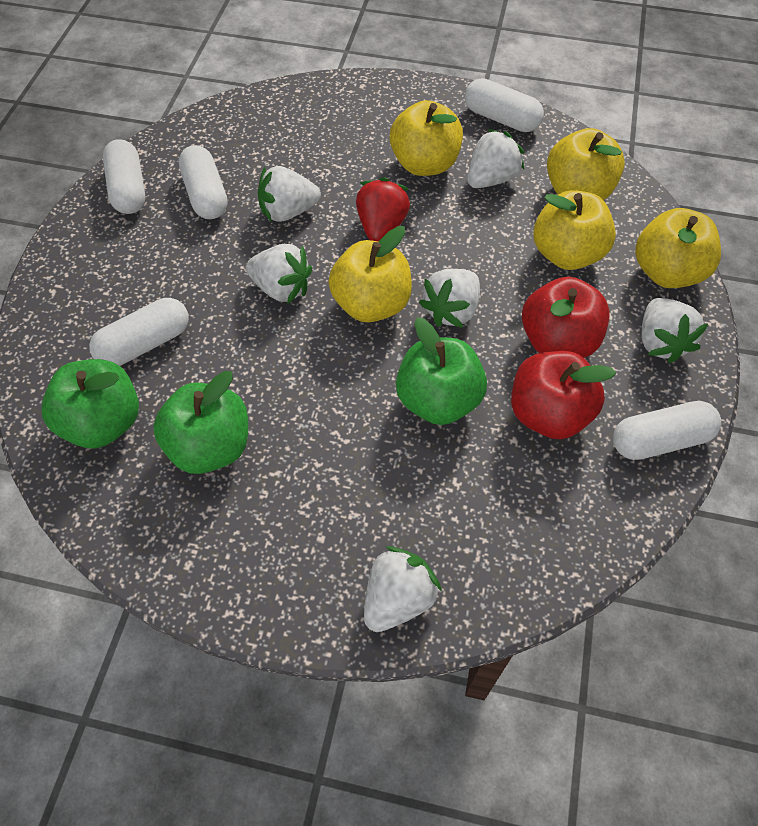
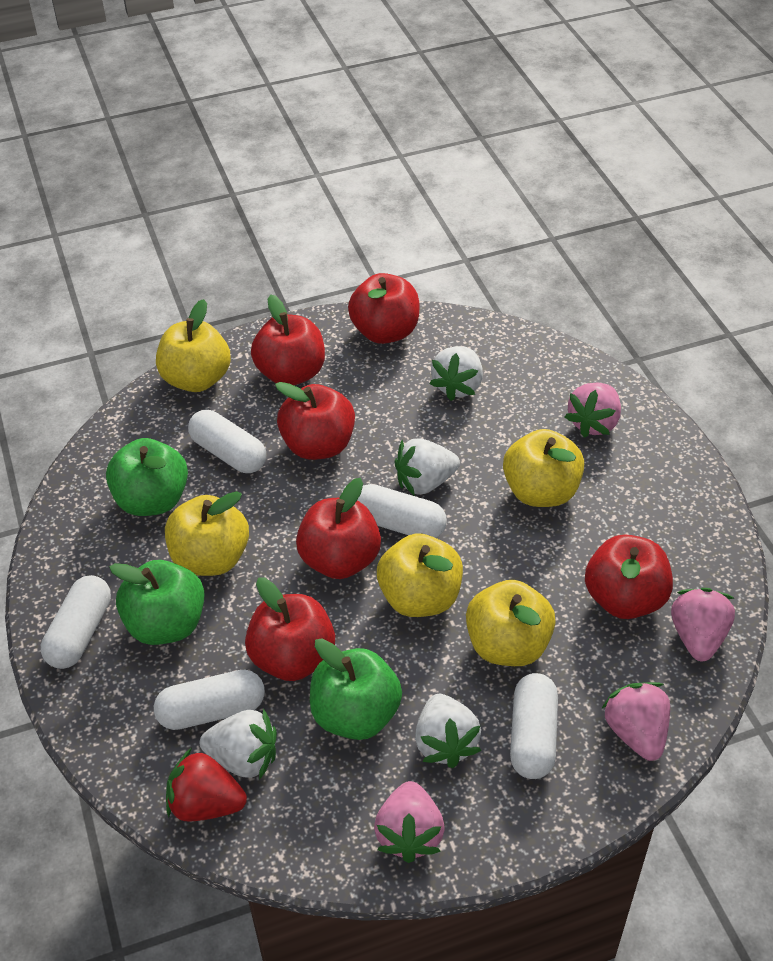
pink strawberry: 0 -> 4
red apple: 2 -> 6
white strawberry: 6 -> 4

